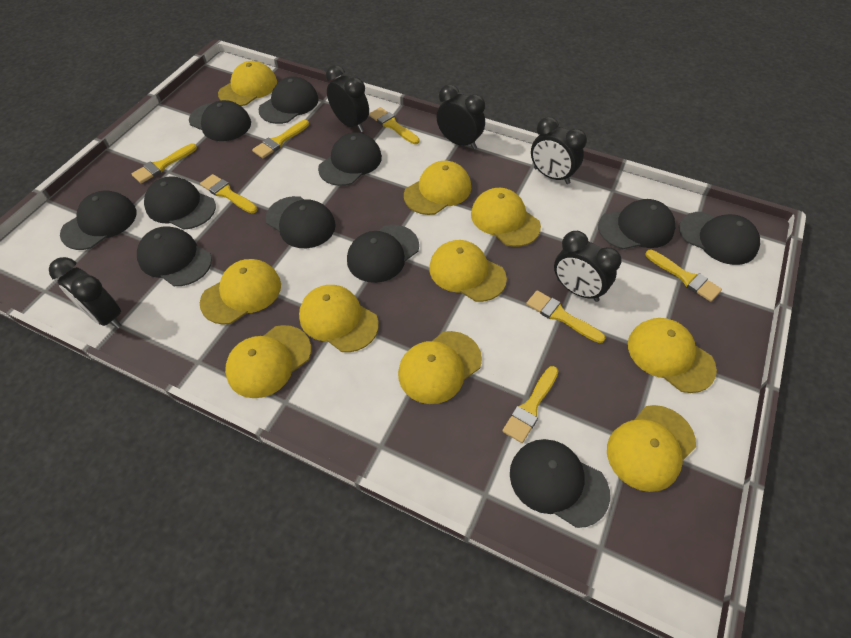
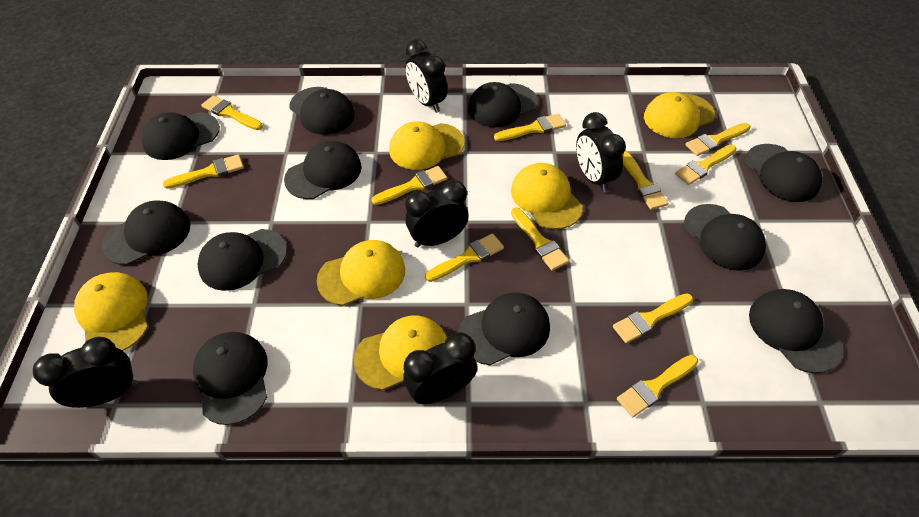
yellow brush: 7 -> 11
yellow cap: 10 -> 6

